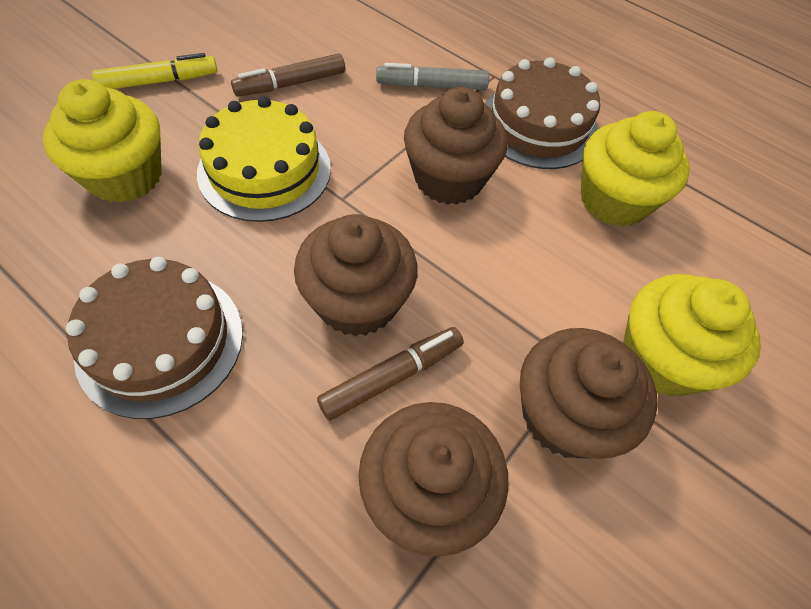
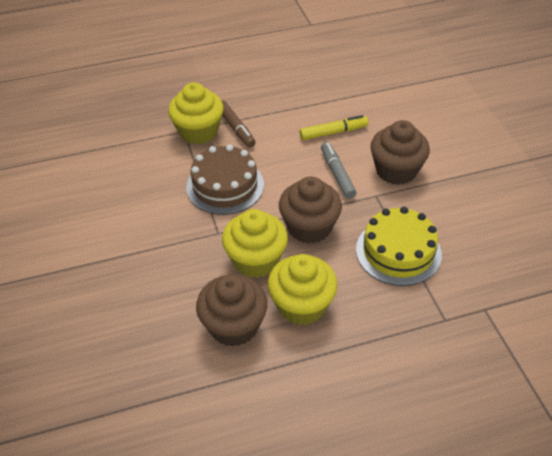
brown cake: 2 -> 1
brown cupcake: 4 -> 3
brown marker: 2 -> 1

